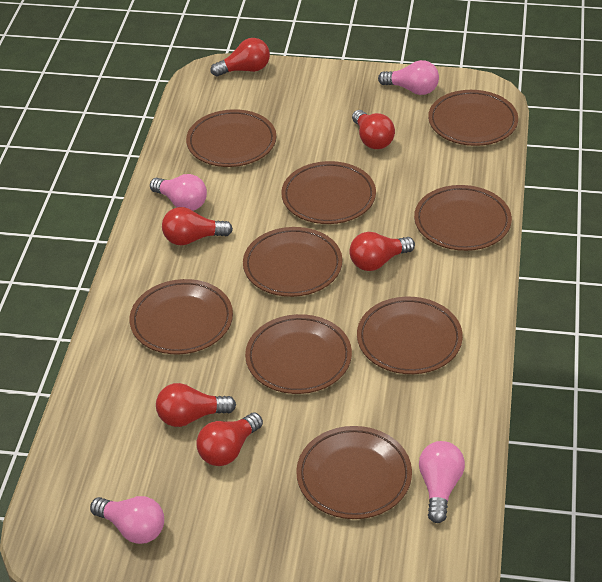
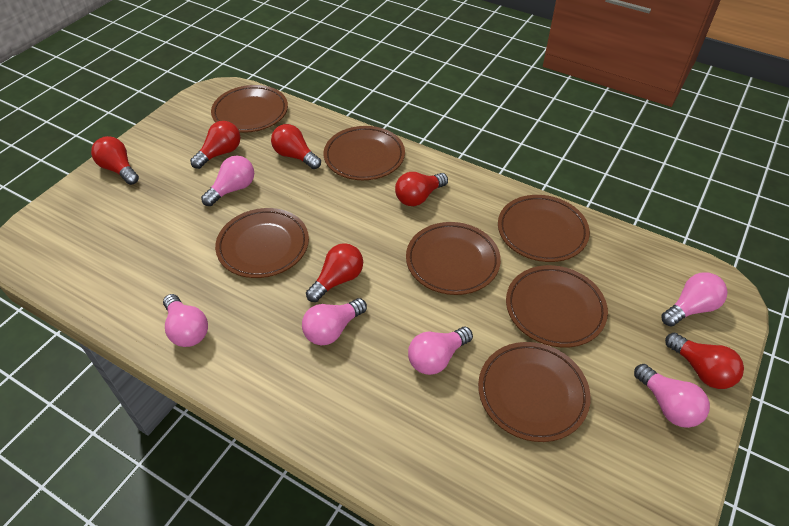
brown plate: 9 -> 7
pink light bulb: 4 -> 6

